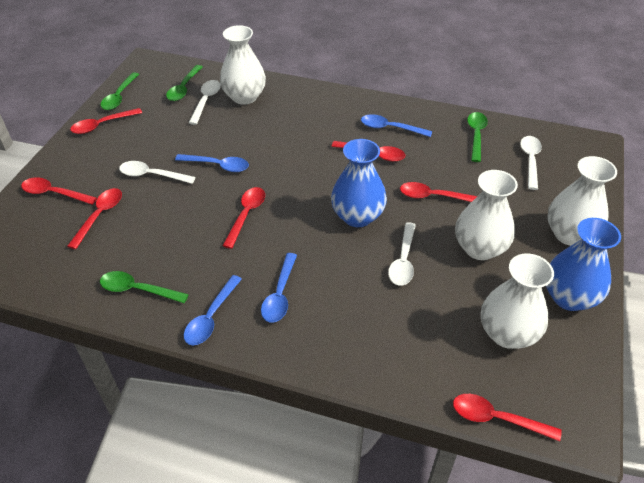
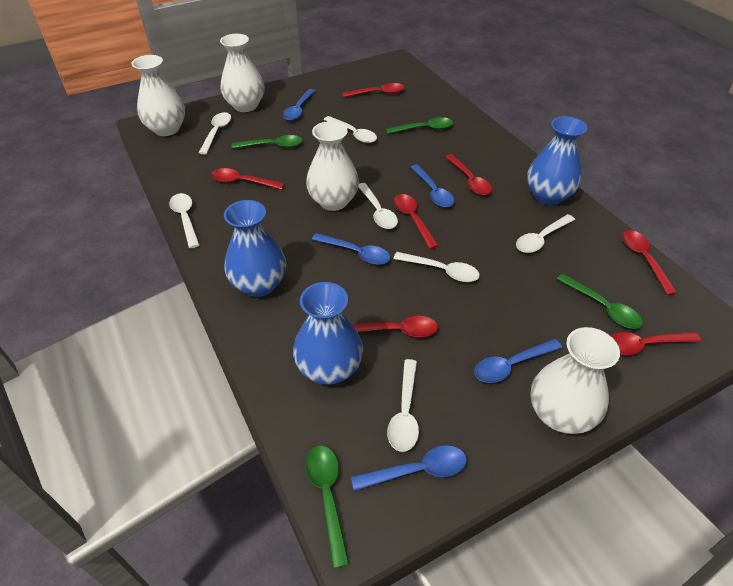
blue spoon: 4 -> 5
blue vase: 2 -> 3
white spoon: 4 -> 7

